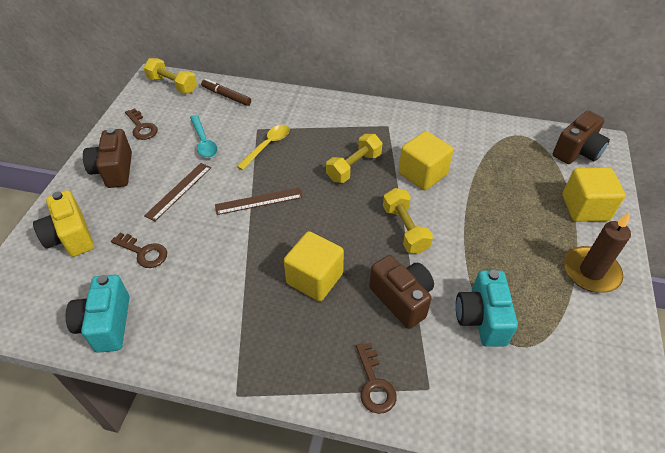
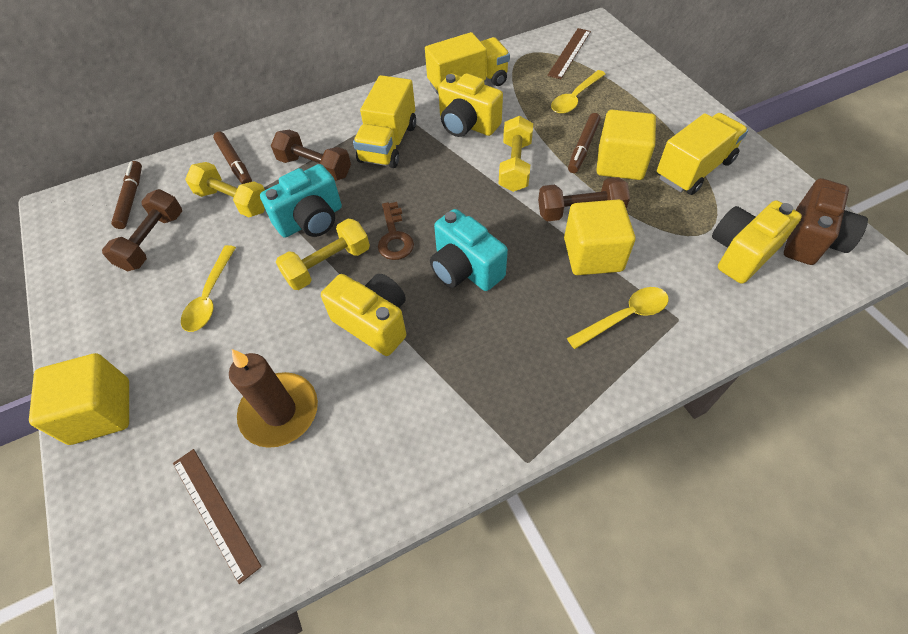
brown camera: 3 -> 1
brown dumbbell: 0 -> 3
brown key: 3 -> 1
brown marker: 1 -> 3
turquoise spoon: 1 -> 0
yellow camera: 1 -> 3
yellow spoon: 1 -> 3
yellow truck: 0 -> 3

